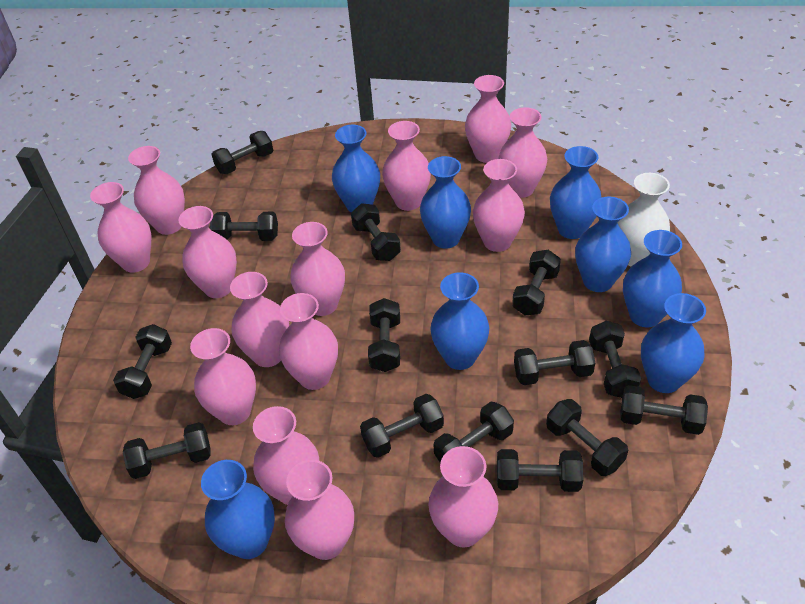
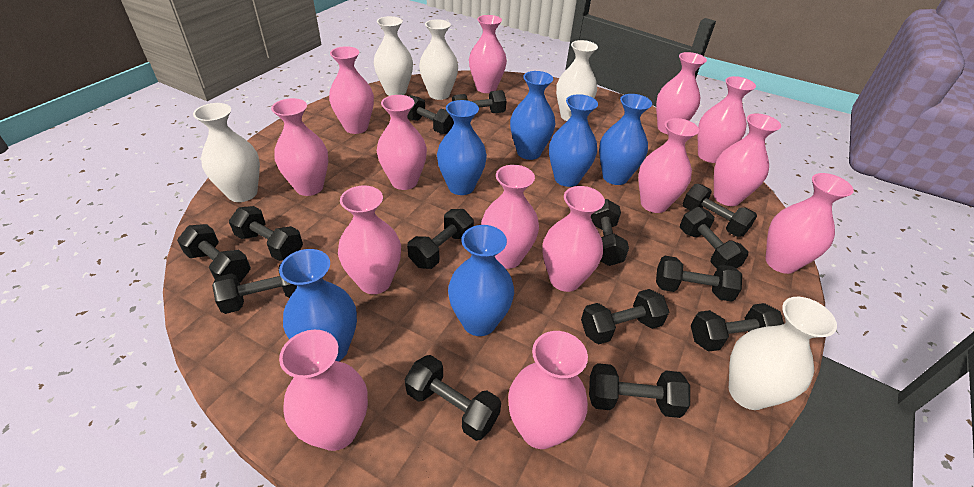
blue vase: 8 -> 6
white vase: 1 -> 5

